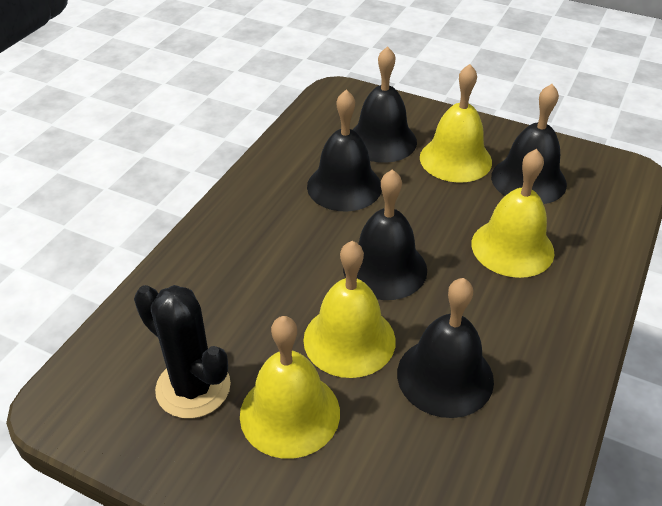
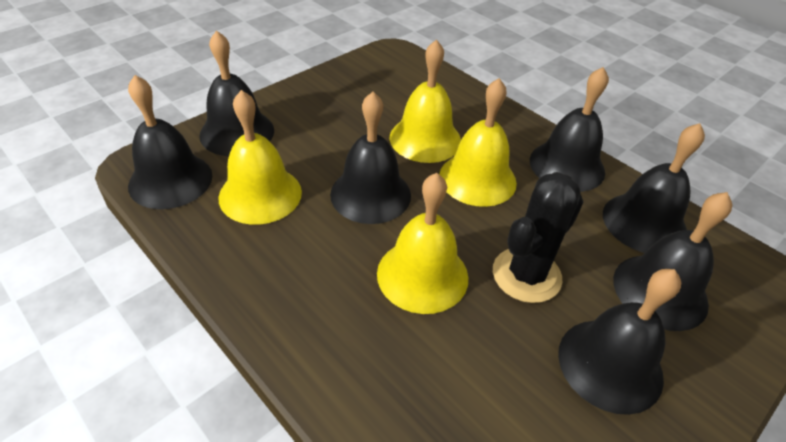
black bell: 5 -> 7

